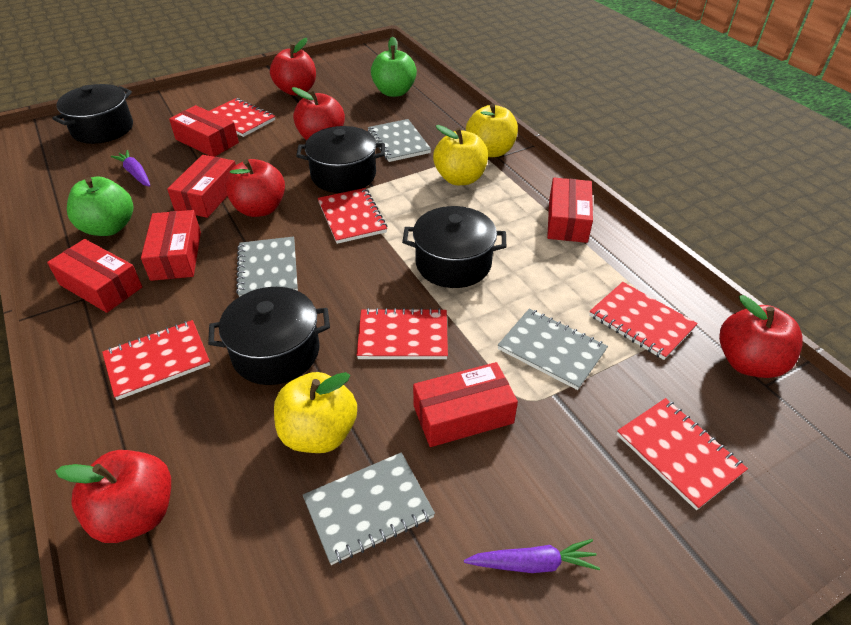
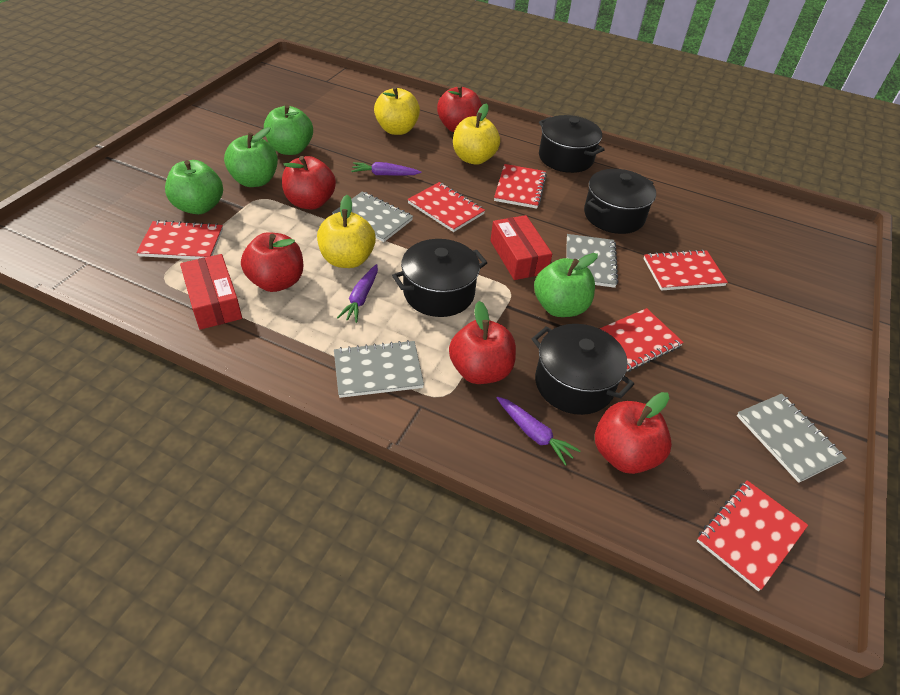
green apple: 2 -> 4
purple carrot: 2 -> 3
red box: 6 -> 2

